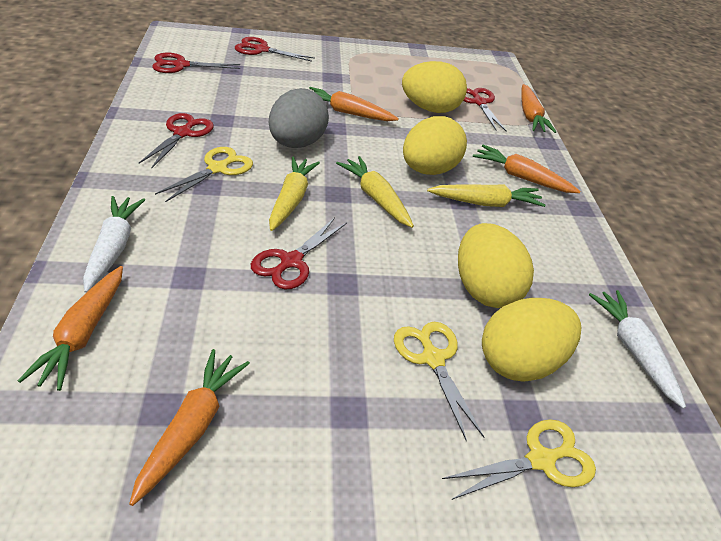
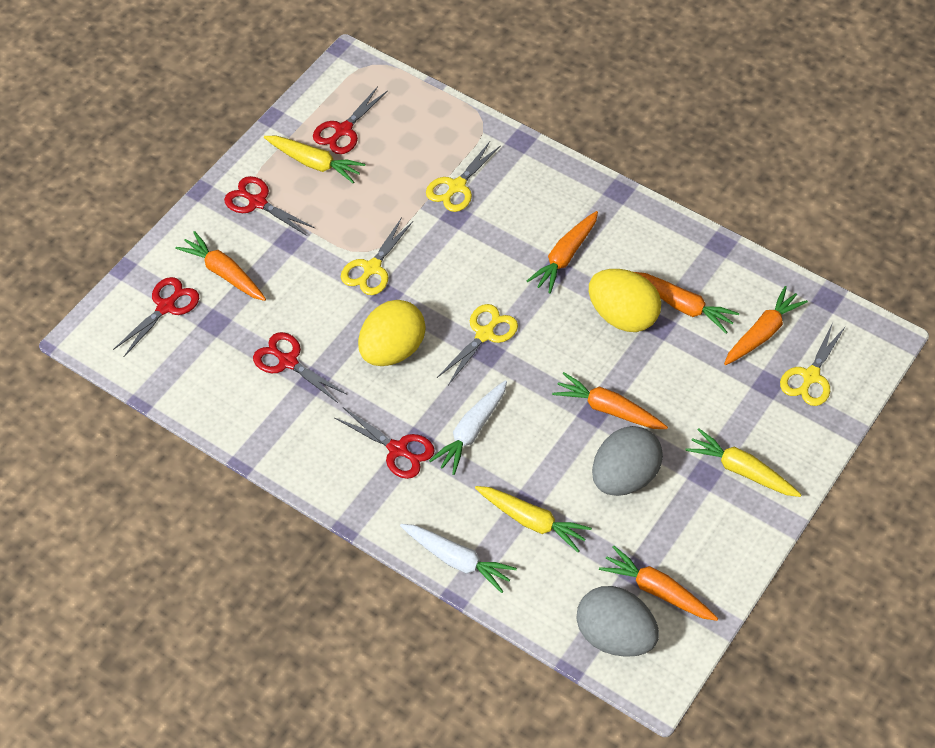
grey egg: 1 -> 2
orange carrot: 5 -> 6
yellow egg: 4 -> 2
yellow scissors: 3 -> 4

